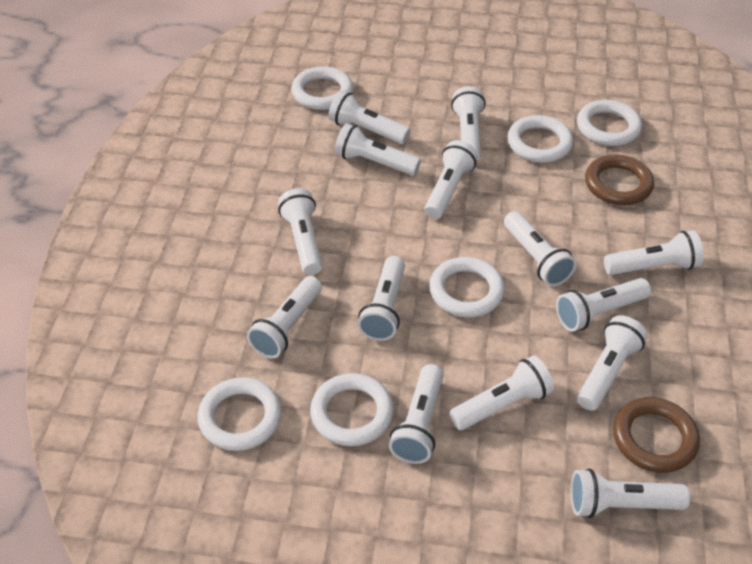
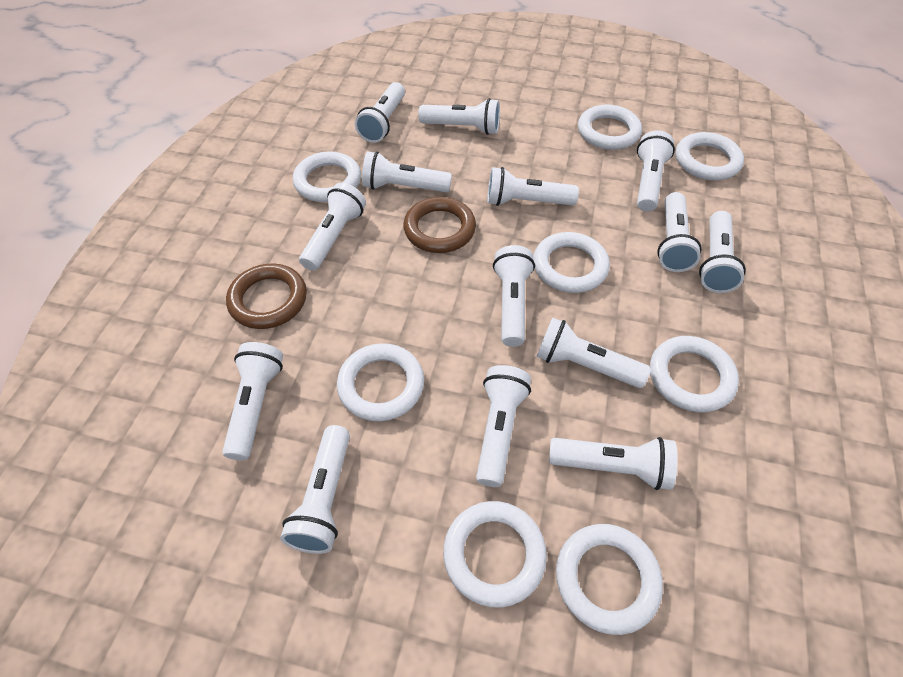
white ring: 6 -> 8

